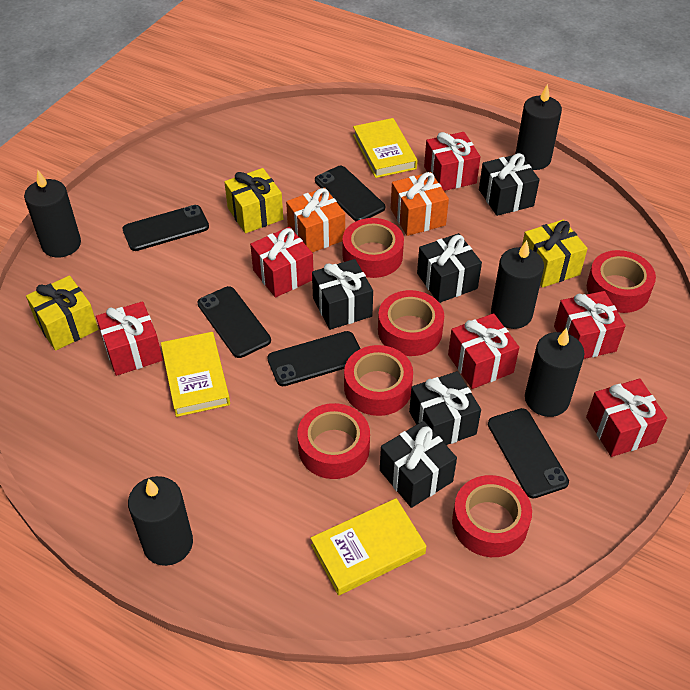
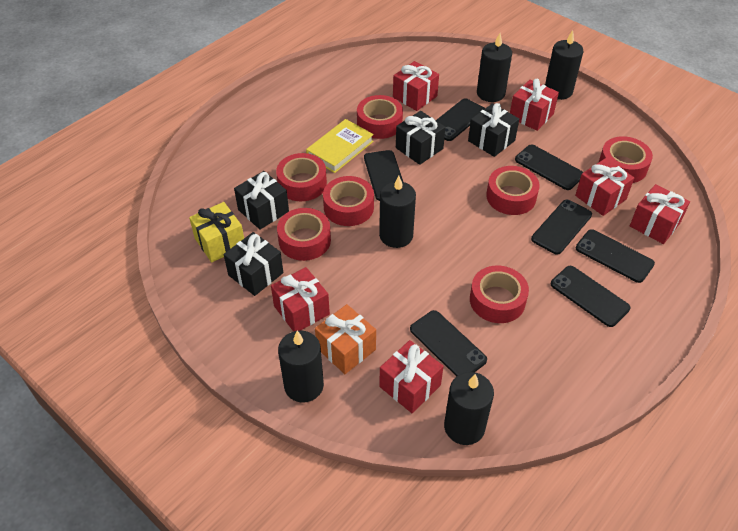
black gift: 5 -> 4
black phone: 5 -> 7
orange gift: 2 -> 1
red tape: 6 -> 7
yellow book: 3 -> 1
yellow gift: 3 -> 1

